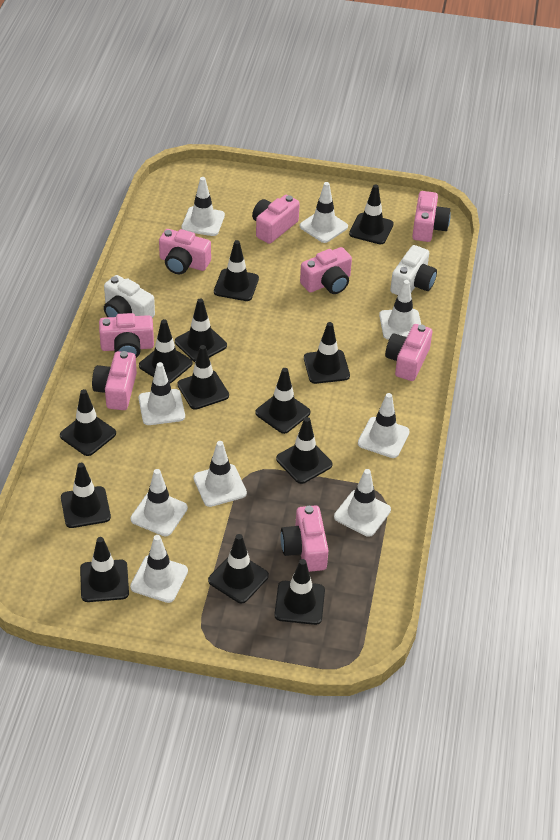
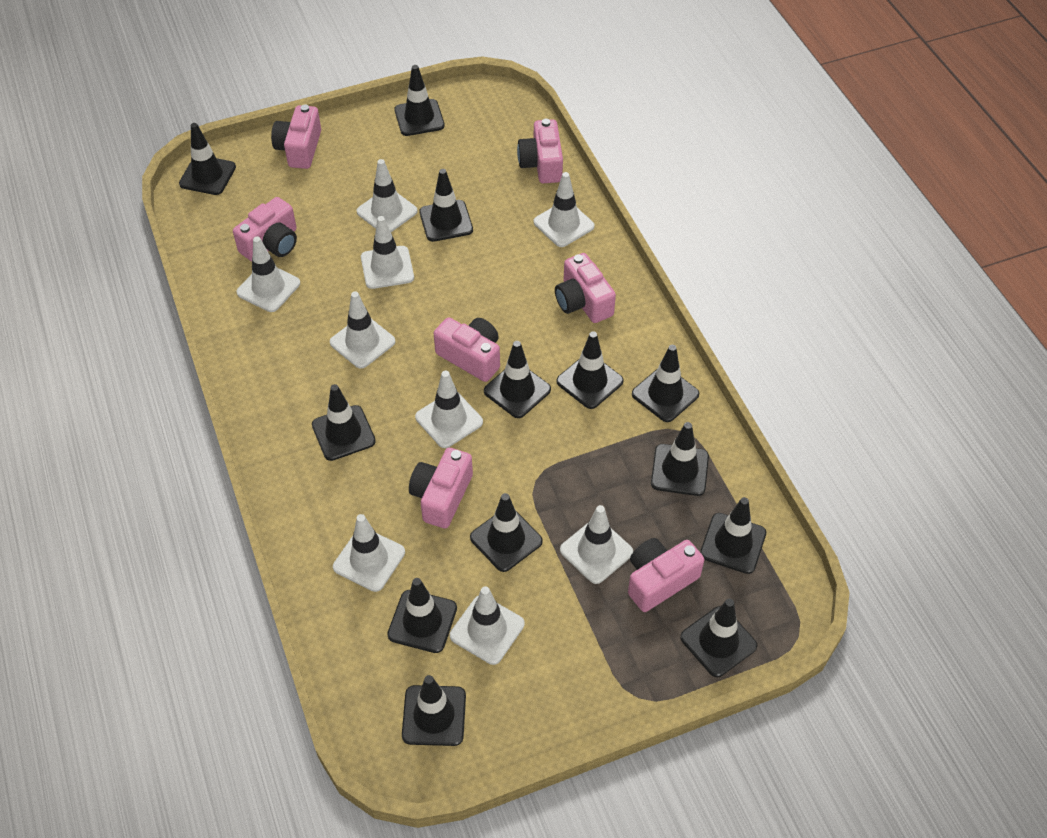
pink camera: 8 -> 7
white camera: 2 -> 0

